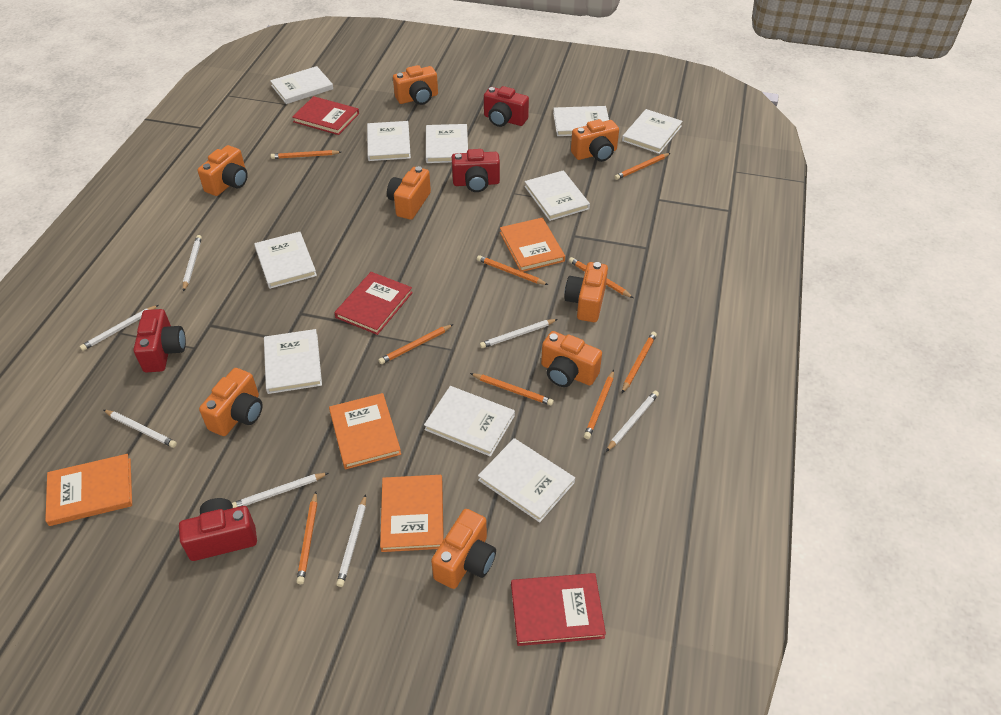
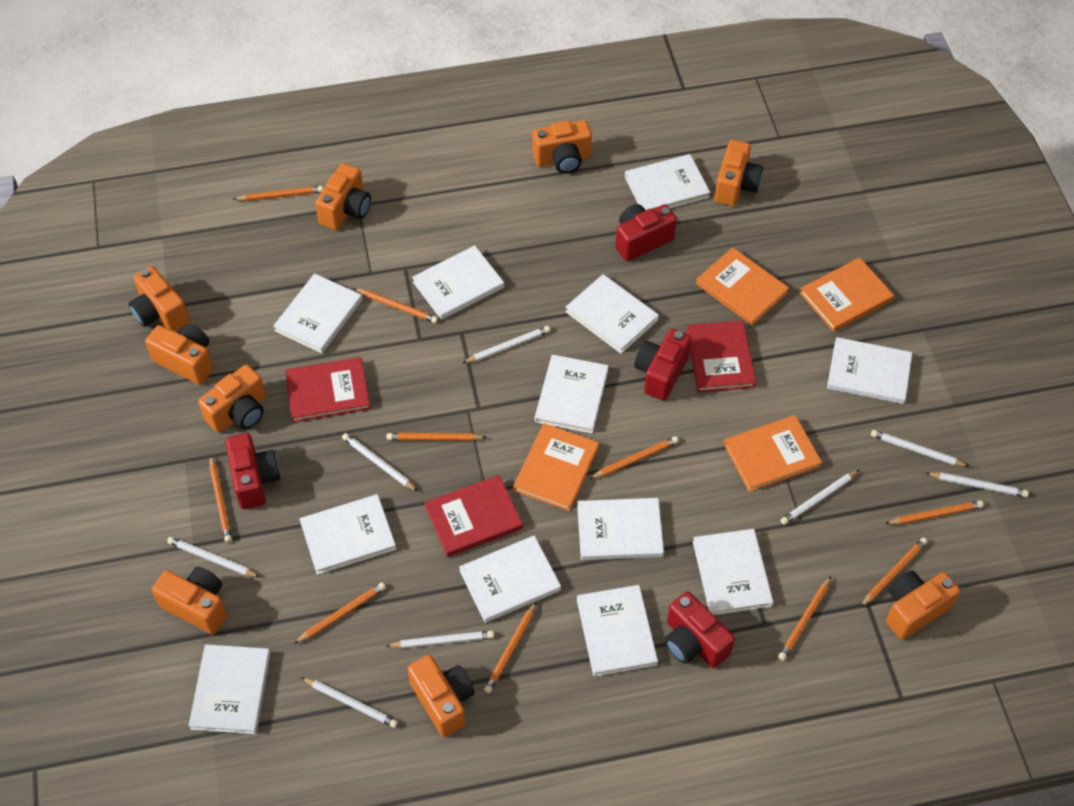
orange camera: 8 -> 9
orange pencil: 9 -> 10
white book: 10 -> 12
white pencil: 7 -> 8

